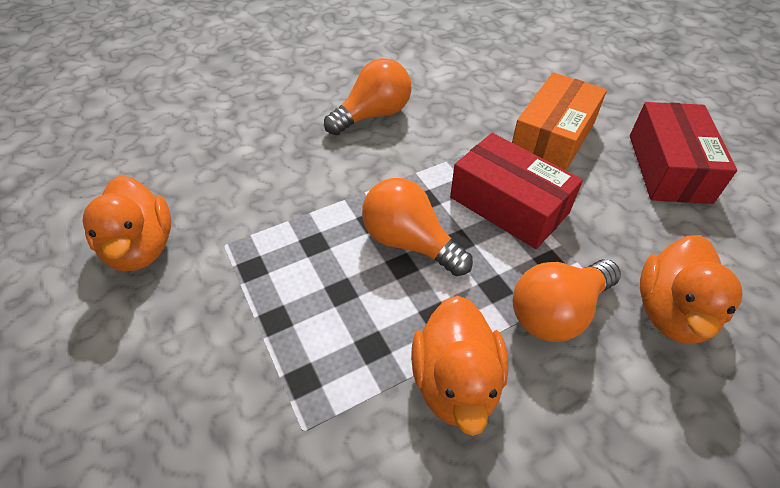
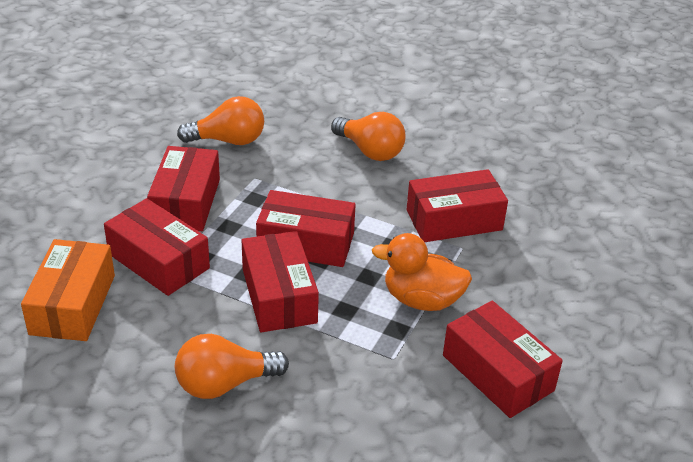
orange duck: 3 -> 1
red box: 2 -> 6

